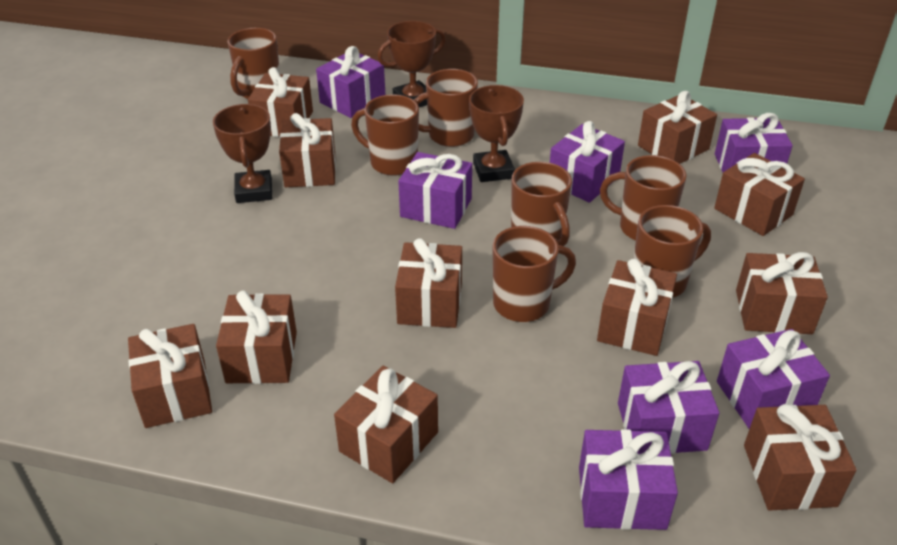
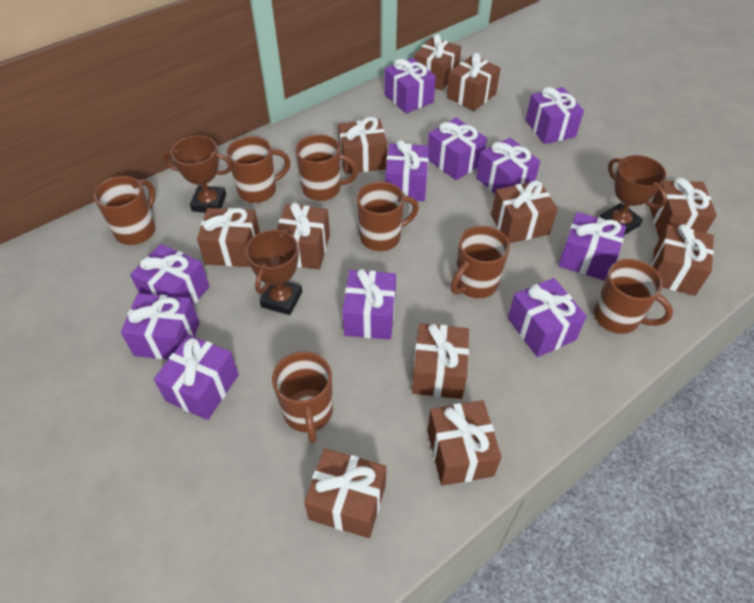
purple gift: 7 -> 11

